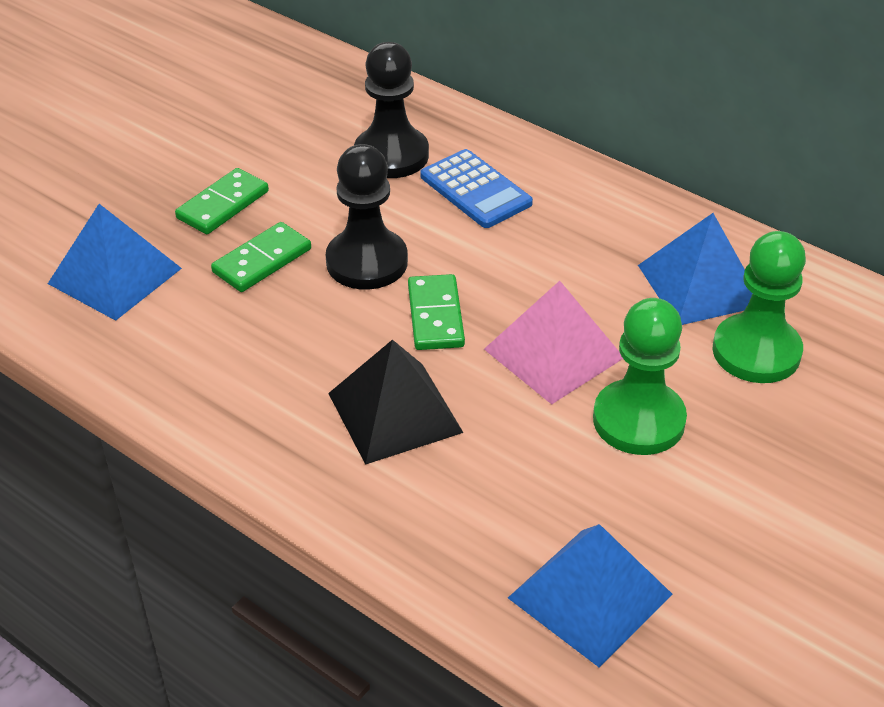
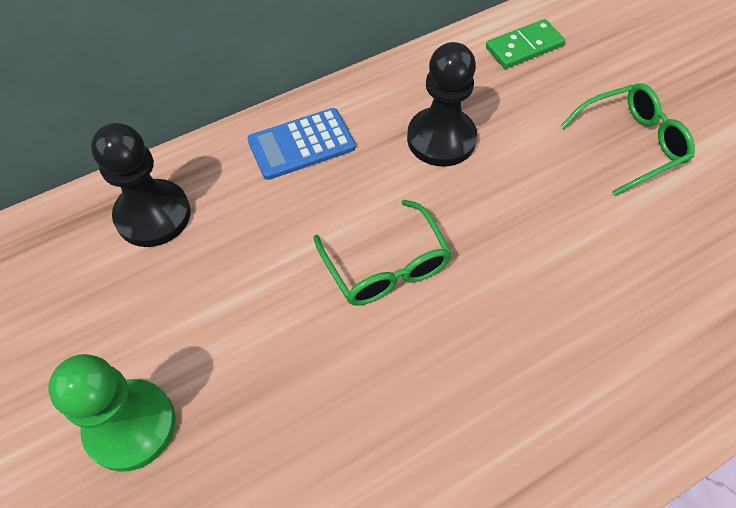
black pyramid: 1 -> 0
blue pyramid: 3 -> 0
green domino: 3 -> 1
green glasses: 0 -> 2
green pawn: 2 -> 1
pink pyramid: 1 -> 0

